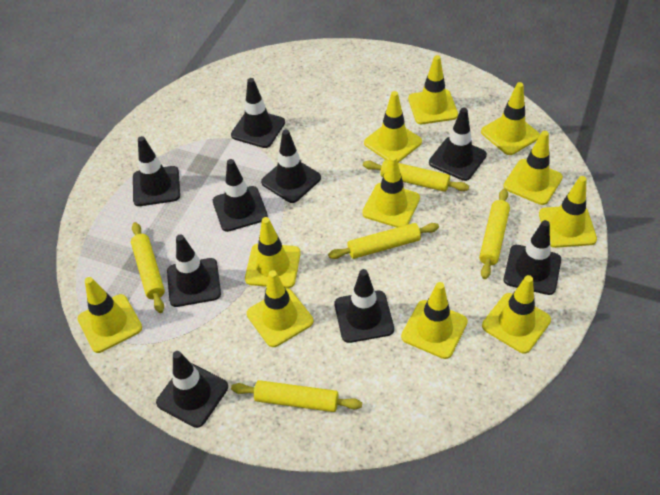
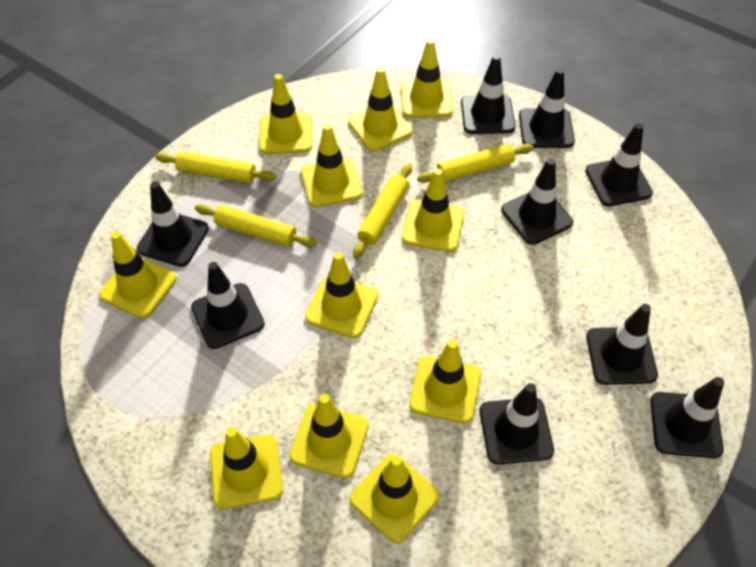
yellow rolling pin: 5 -> 4

